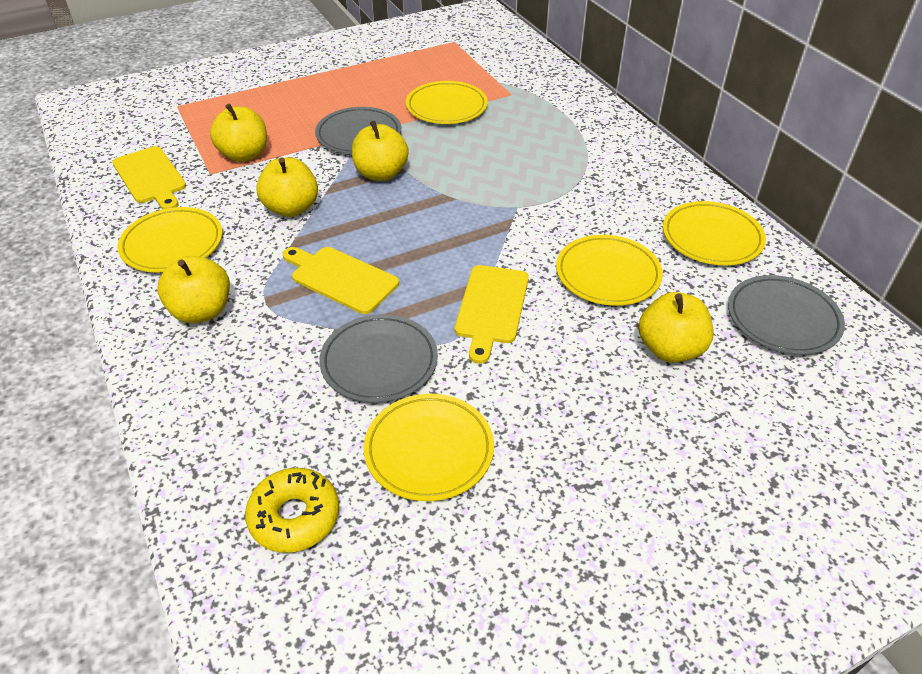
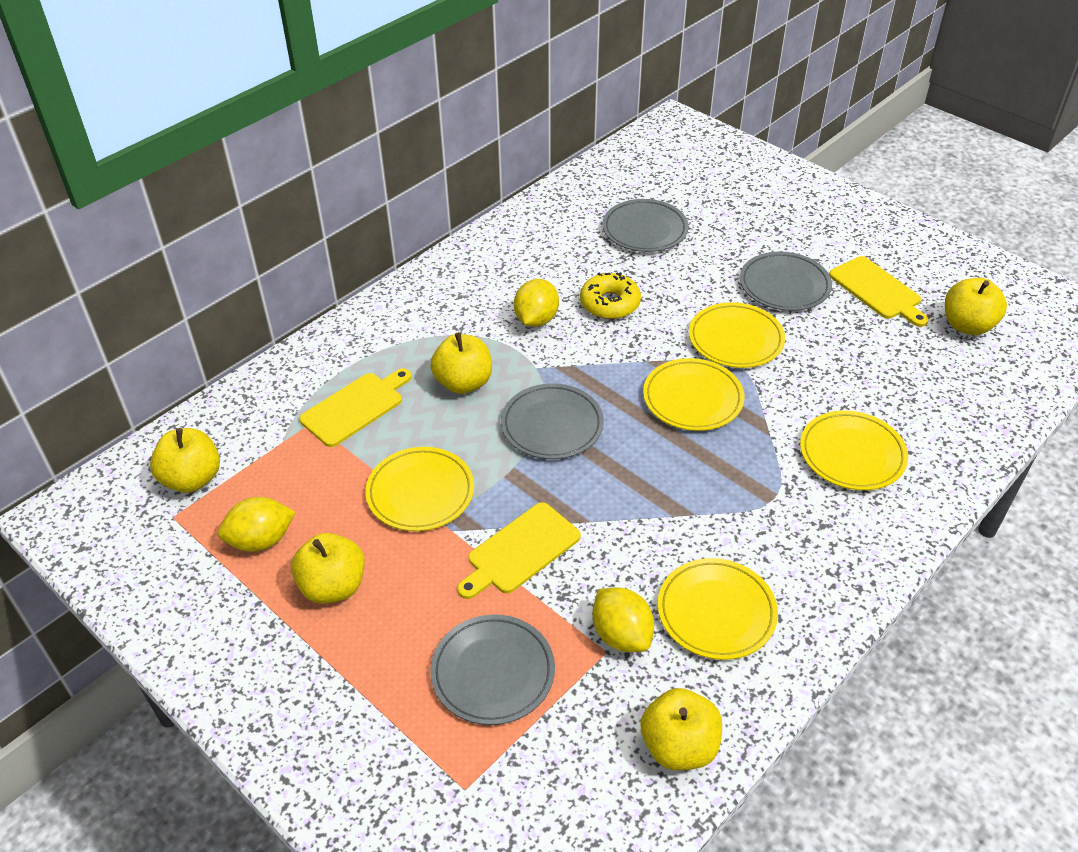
grey plate: 3 -> 4
yellow lemon: 0 -> 3

